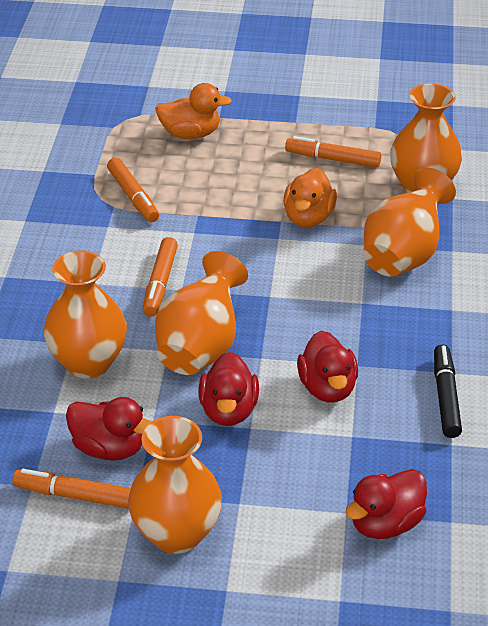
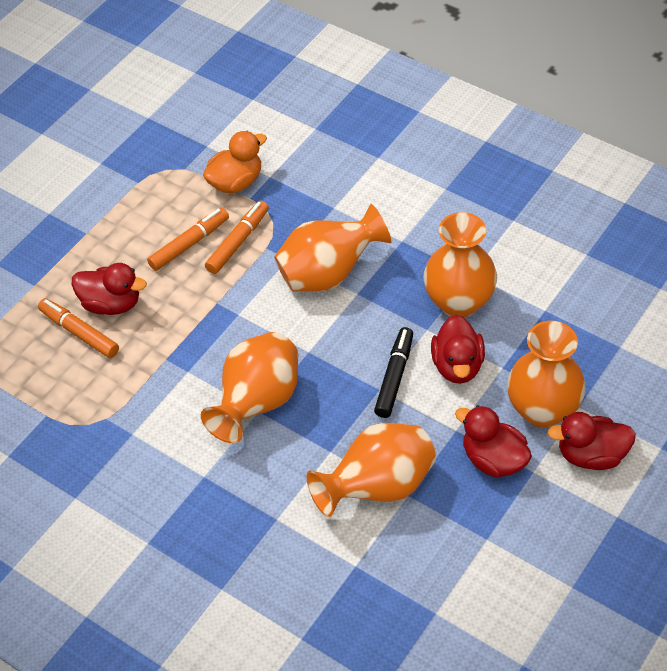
orange duck: 2 -> 1
orange marker: 4 -> 3

